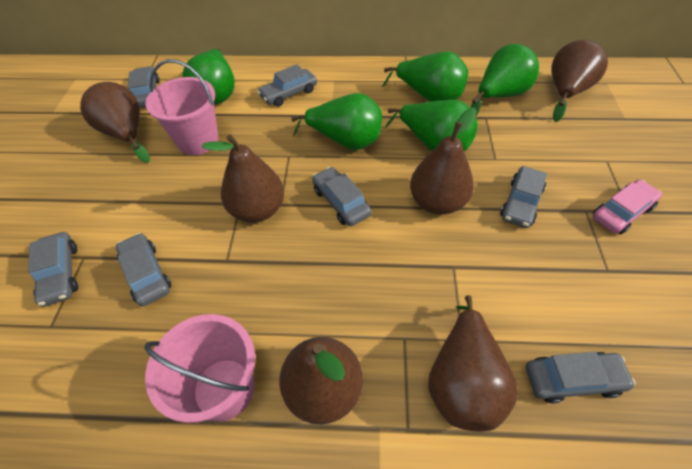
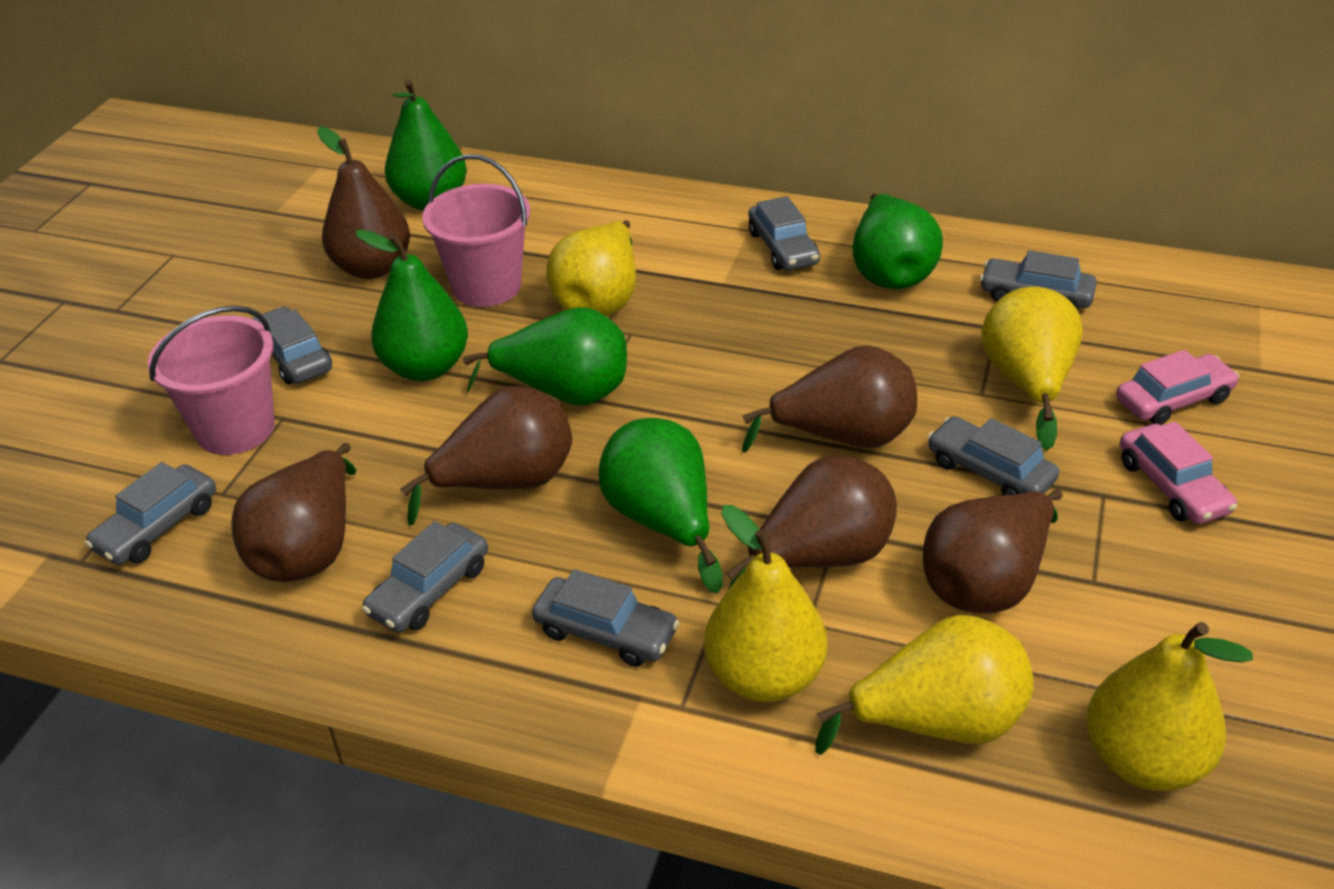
pink car: 1 -> 2
yellow pear: 0 -> 5

